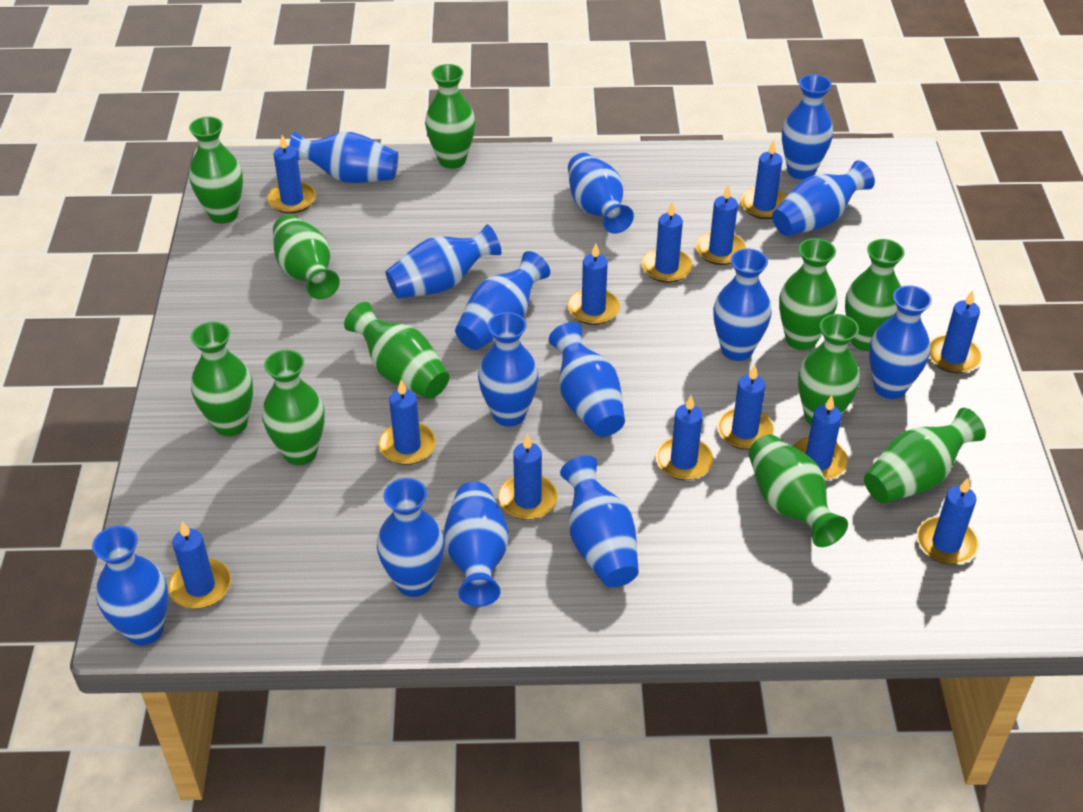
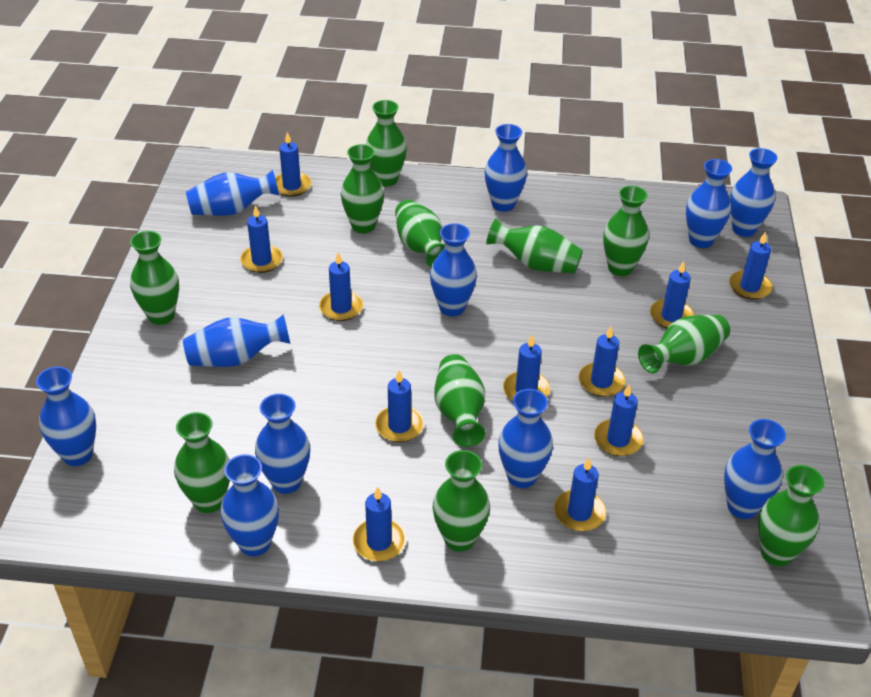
blue candle: 13 -> 11
blue vase: 14 -> 11

